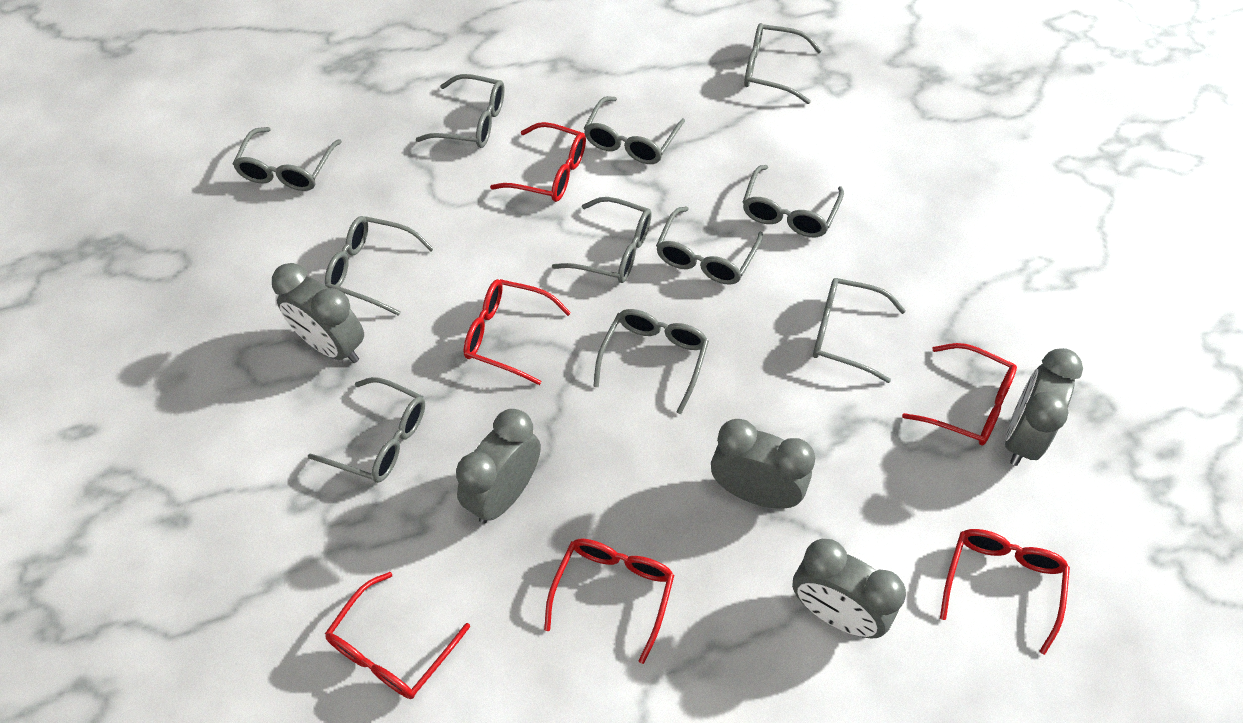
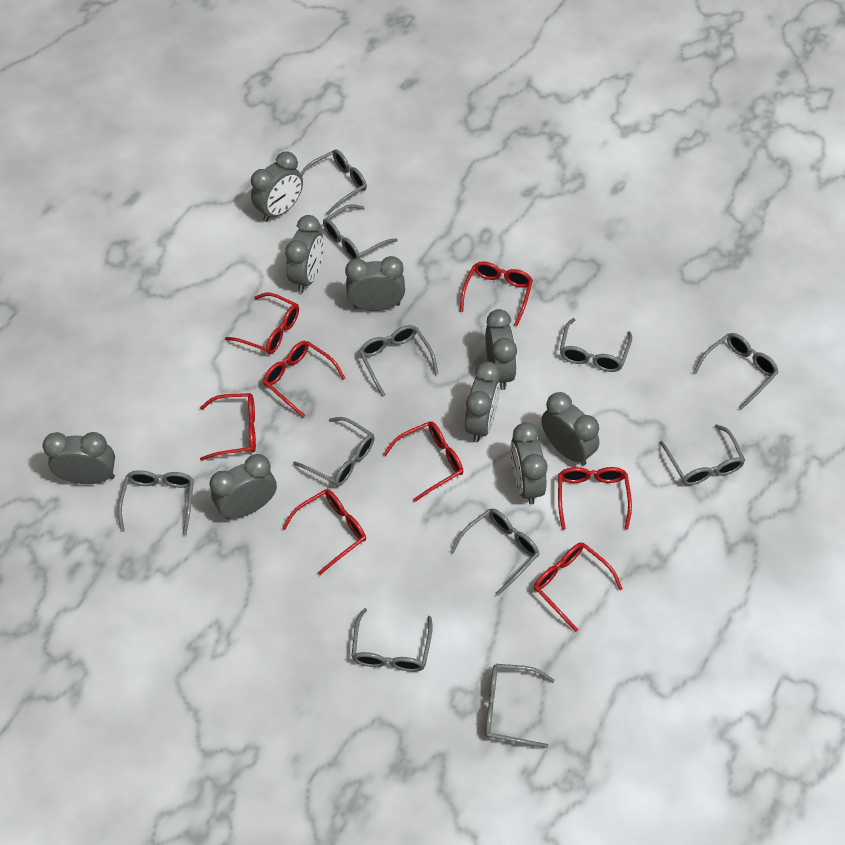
grey clock: 5 -> 9
red glasses: 6 -> 8

